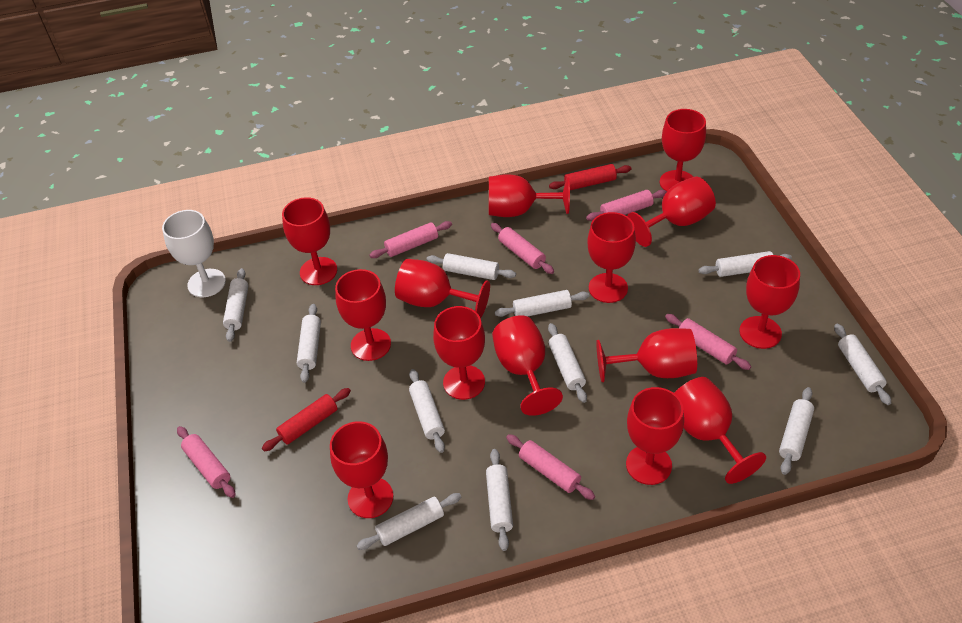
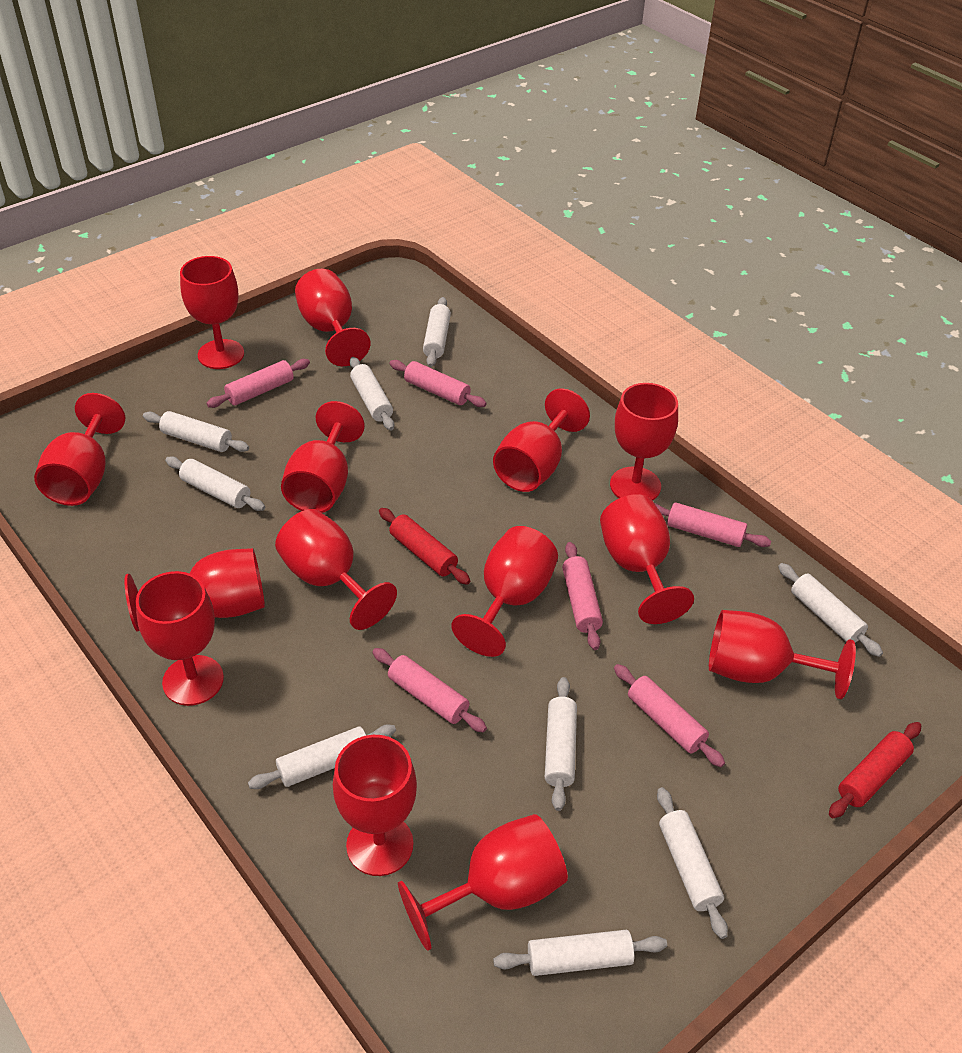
white goblet: 1 -> 0
white rolling pin: 11 -> 9

